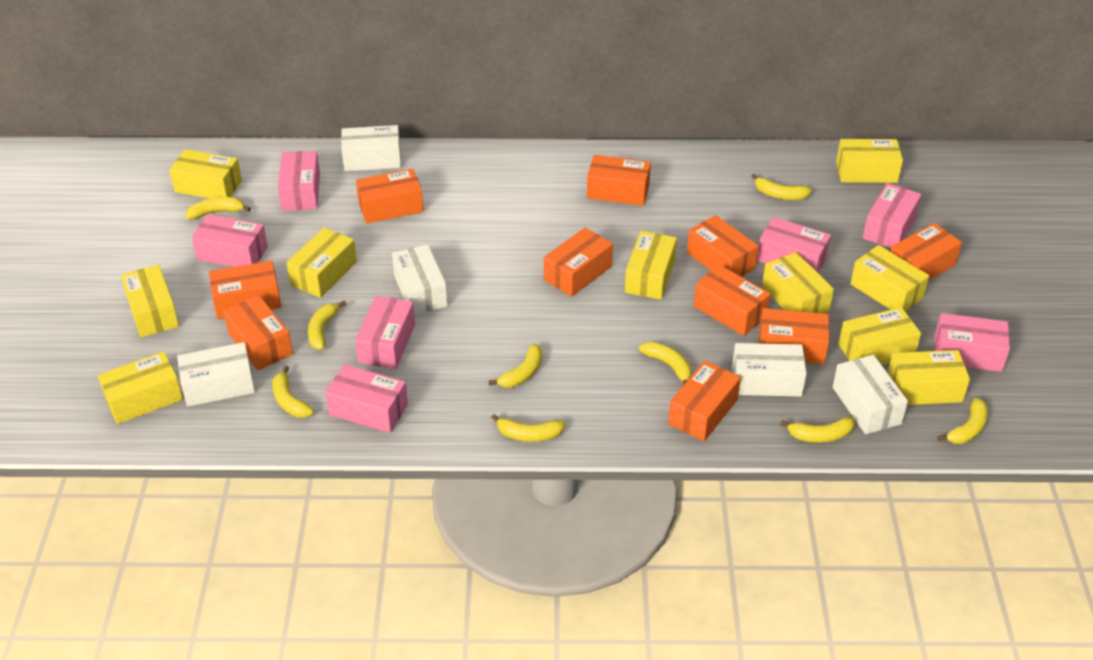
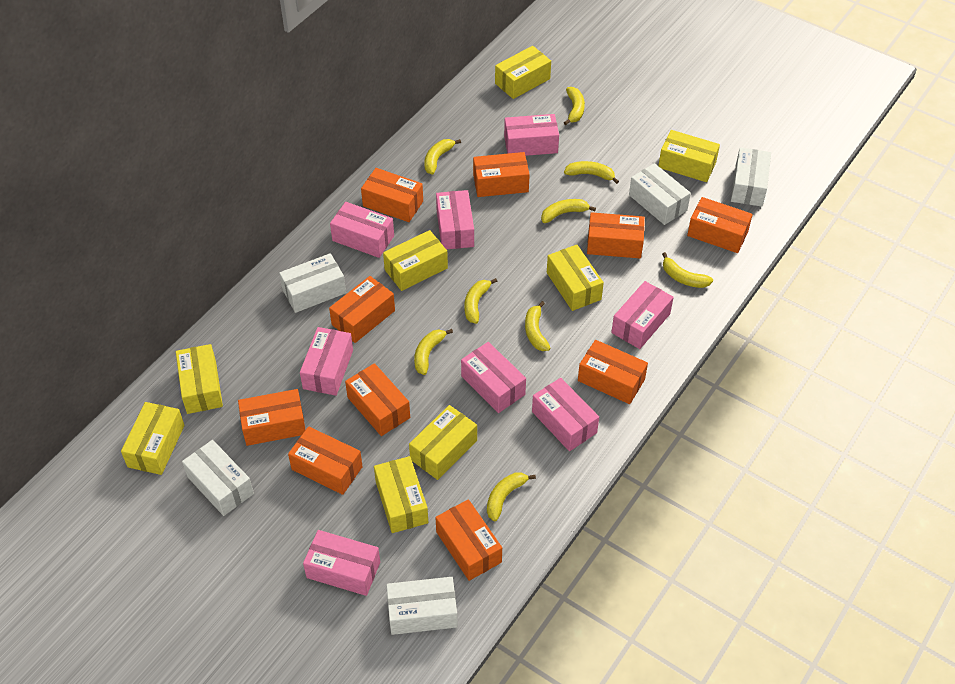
pink box: 7 -> 8
yellow box: 10 -> 8

